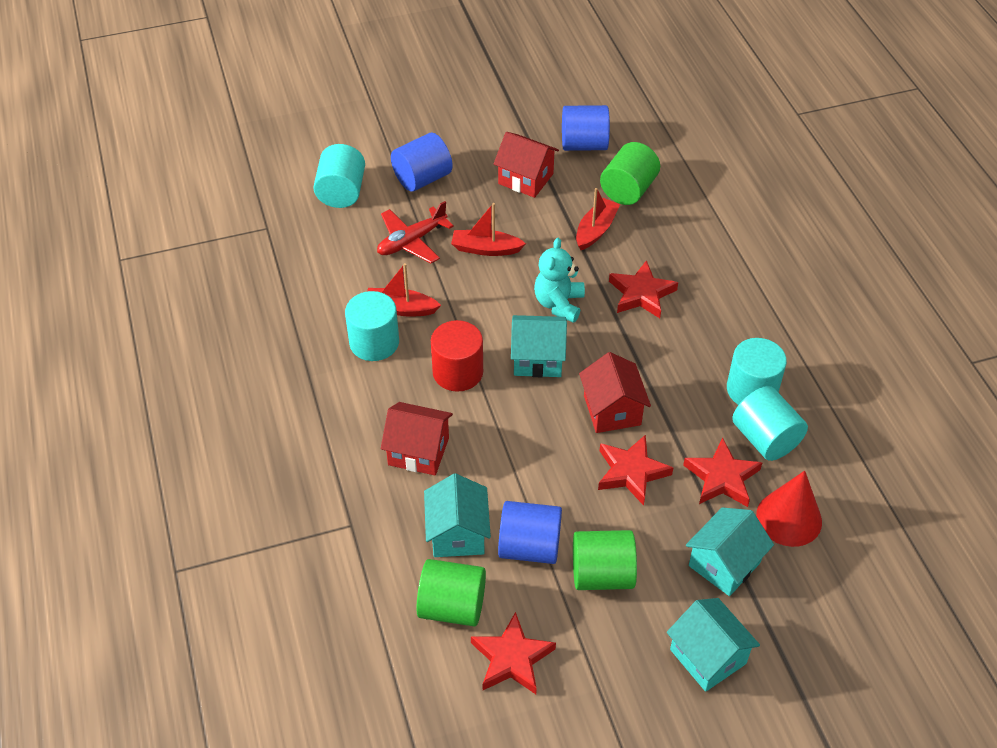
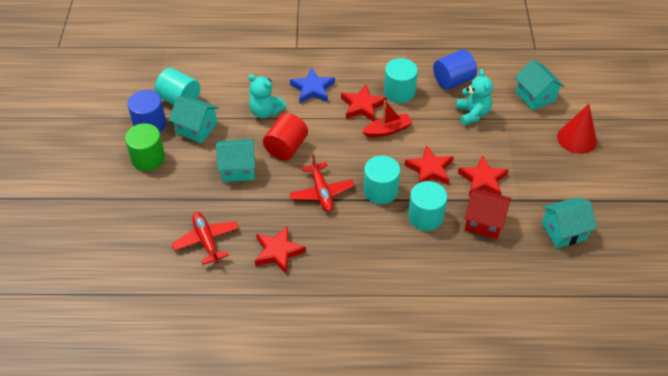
blue cylinder: 3 -> 2
blue star: 0 -> 1
green cylinder: 3 -> 1
red boat: 3 -> 1
red house: 3 -> 1
red plane: 1 -> 2
turquoise teddy bear: 1 -> 2

